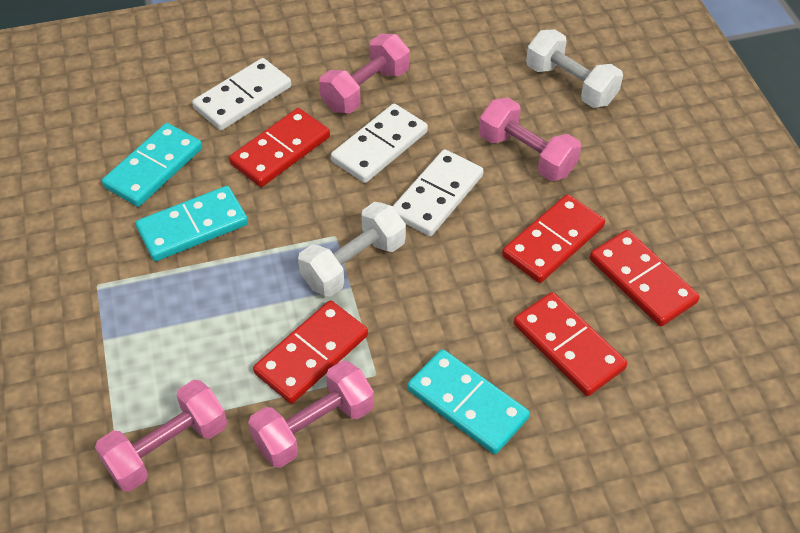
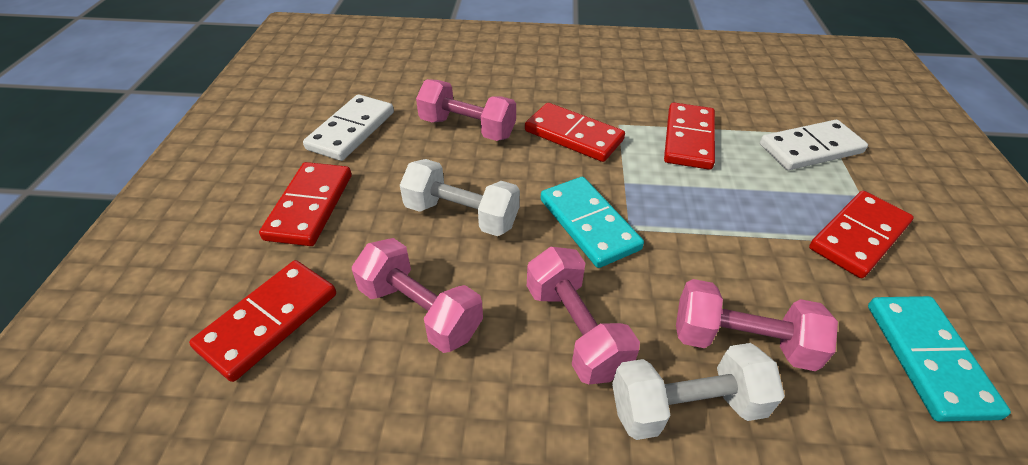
turquoise domino: 3 -> 2
white domino: 3 -> 2

